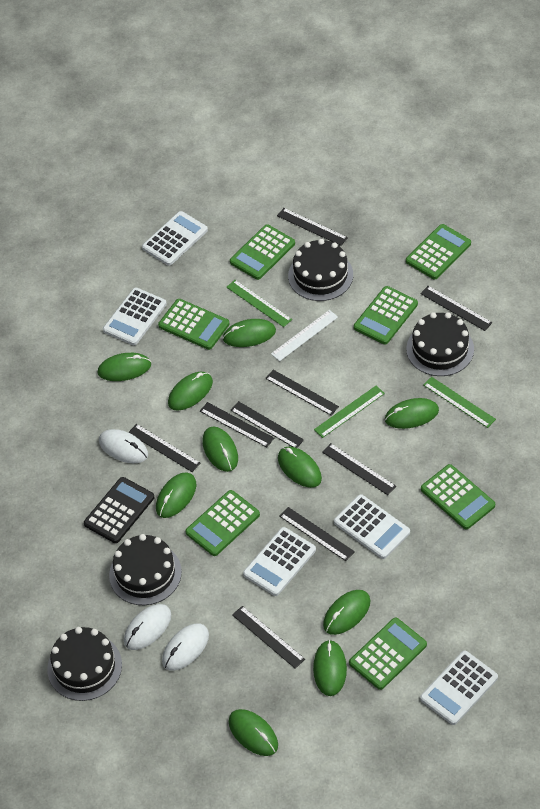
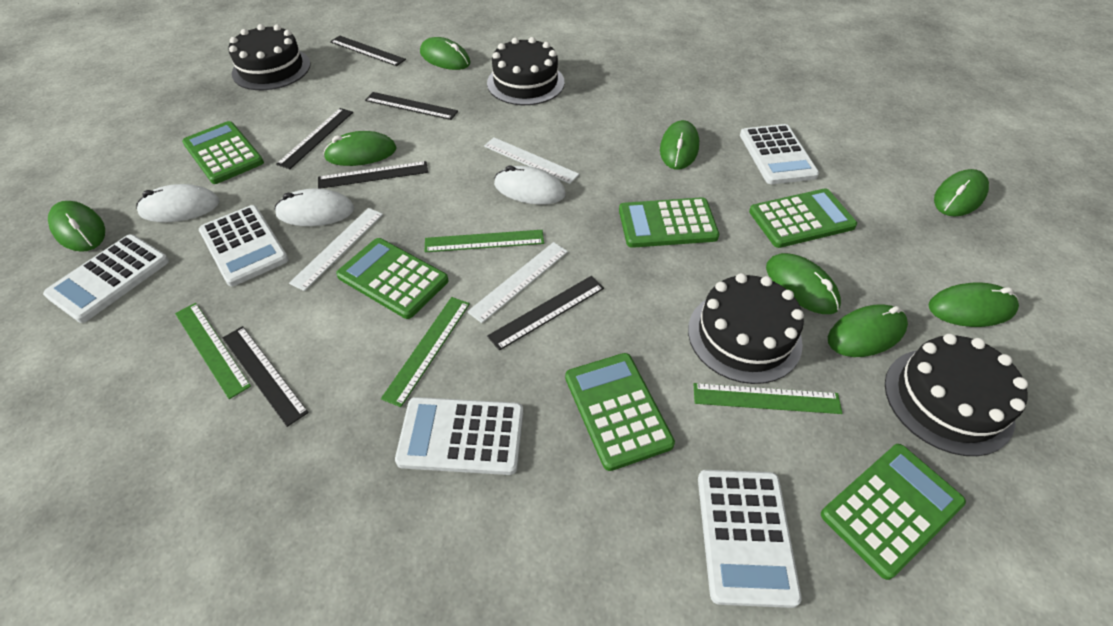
black calculator: 1 -> 0
black ruler: 9 -> 6
green calculator: 7 -> 6
green mouse: 10 -> 8
green ruler: 3 -> 4
white ruler: 1 -> 3

